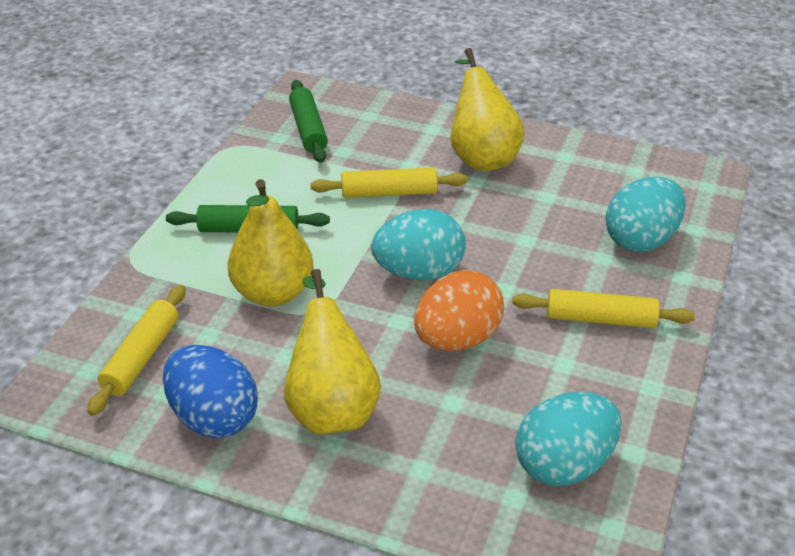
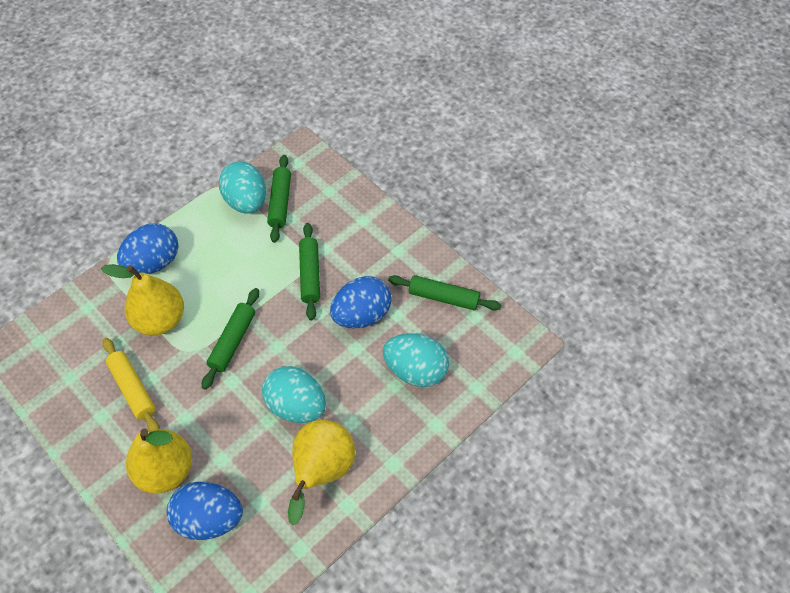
blue egg: 1 -> 3
green rolling pin: 2 -> 4
orange egg: 1 -> 0
yellow rolling pin: 3 -> 1

